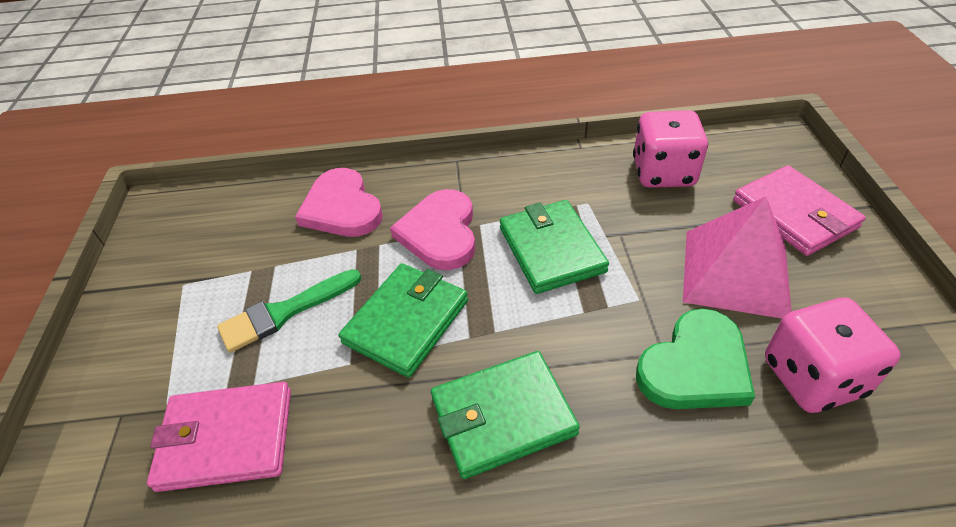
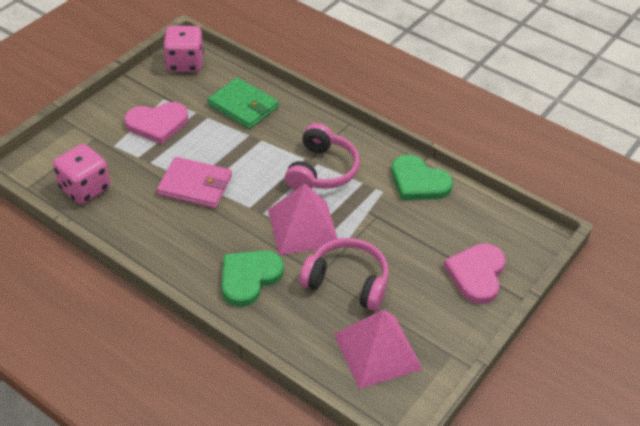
green brush: 1 -> 0
green heart: 1 -> 2
green wallet: 3 -> 1
pink headphones: 0 -> 2
pink pyramid: 1 -> 2
pink wallet: 2 -> 1

